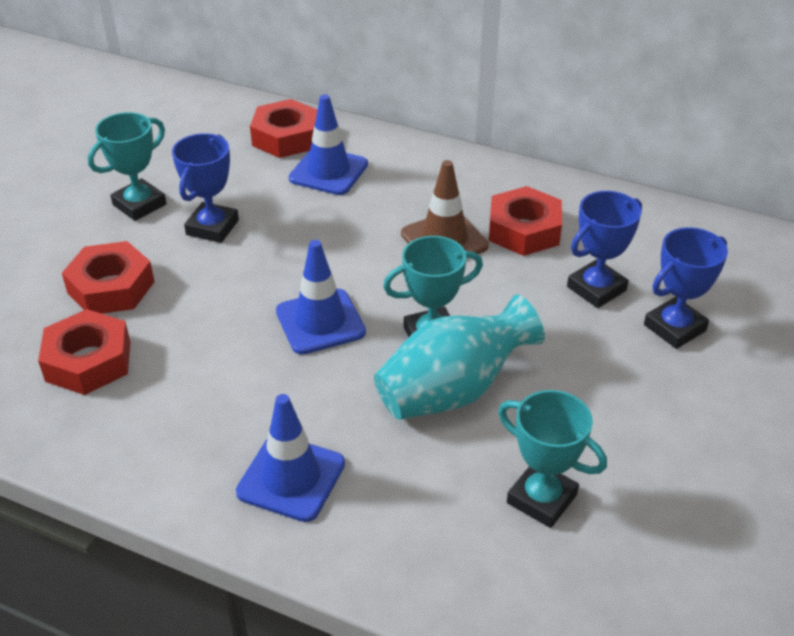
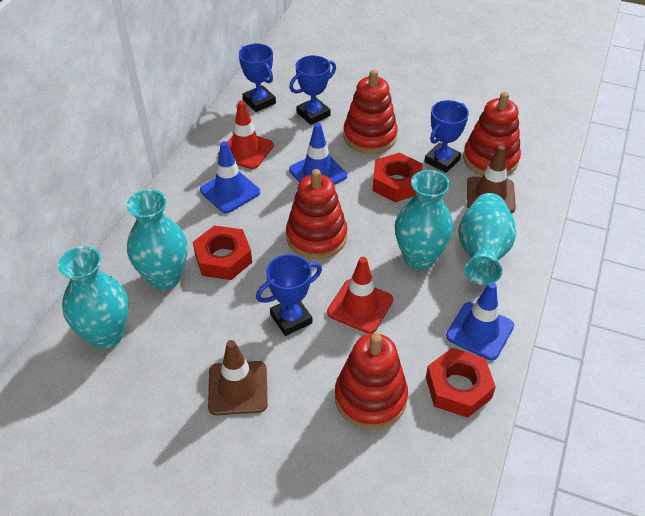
blue trophy: 3 -> 4
brown traffic cone: 1 -> 2
red nut: 4 -> 3
red stacking toy: 0 -> 4
red traffic cone: 0 -> 2
turquoise trophy: 3 -> 0
turquoise vase: 1 -> 4

